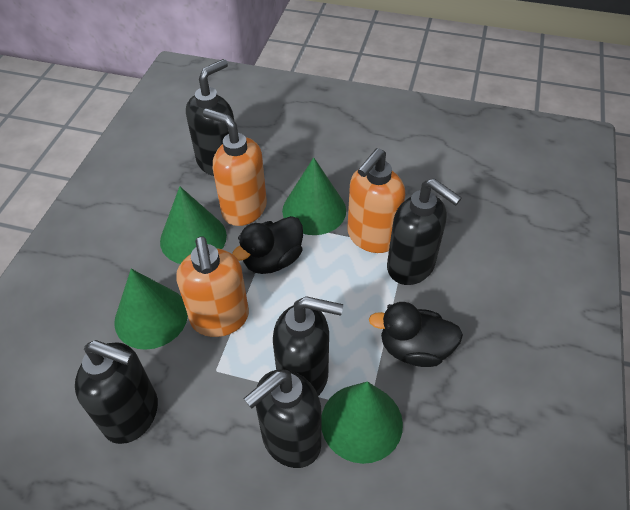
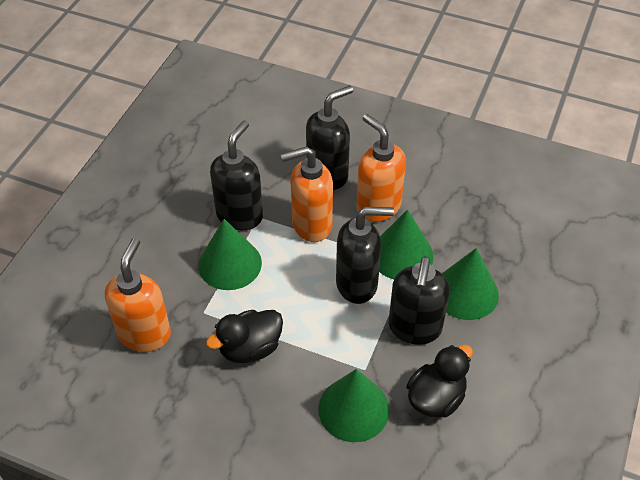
black soap dispenser: 5 -> 4

